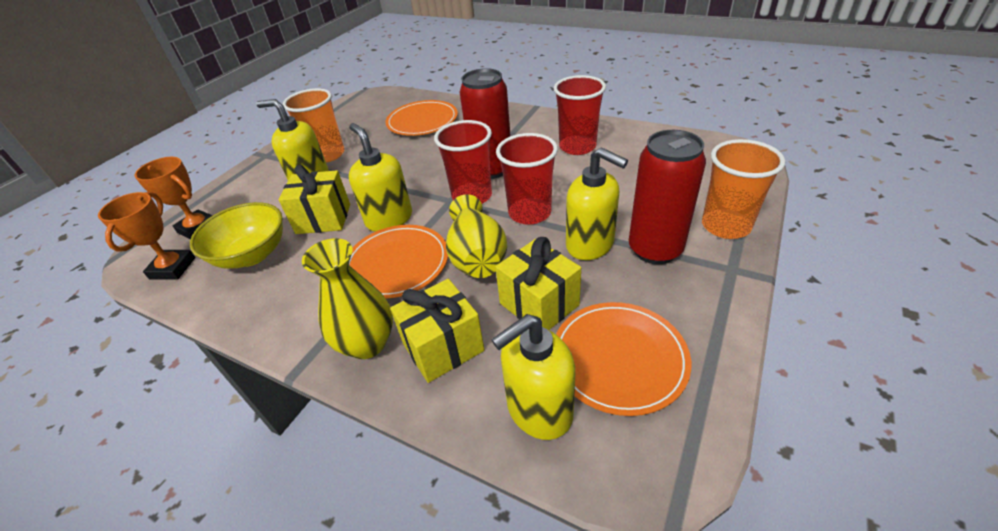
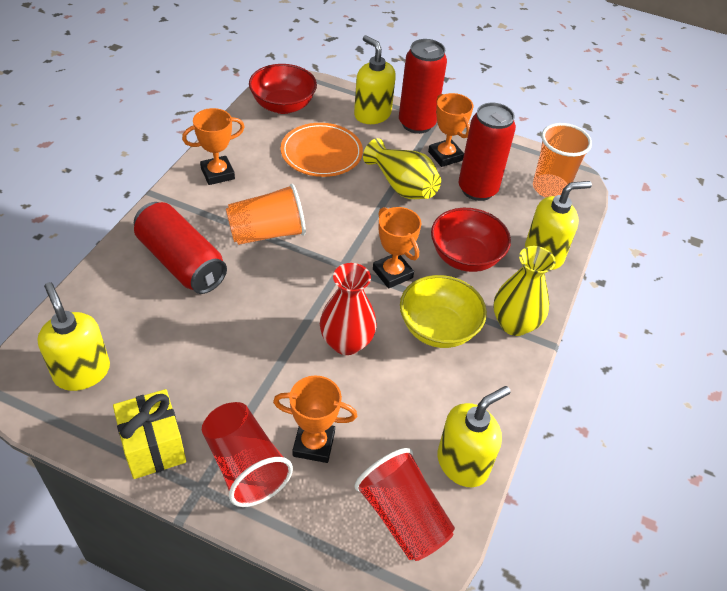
orange plate: 3 -> 1
orange trophy: 2 -> 4
red bowl: 0 -> 2
red can: 2 -> 3
red cup: 3 -> 2
red vase: 0 -> 1
yellow gift: 3 -> 1

